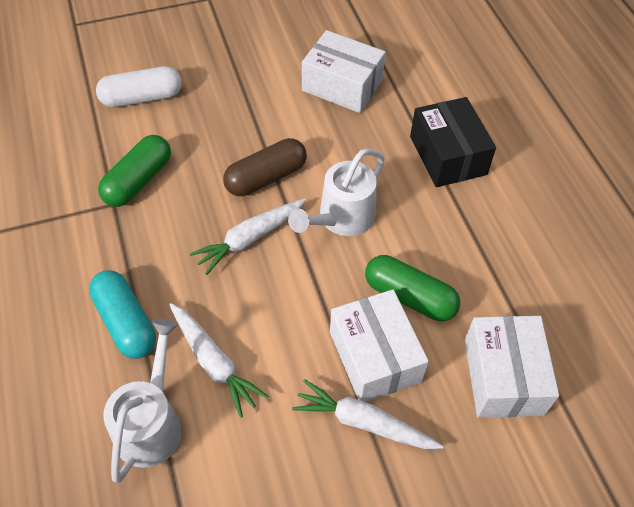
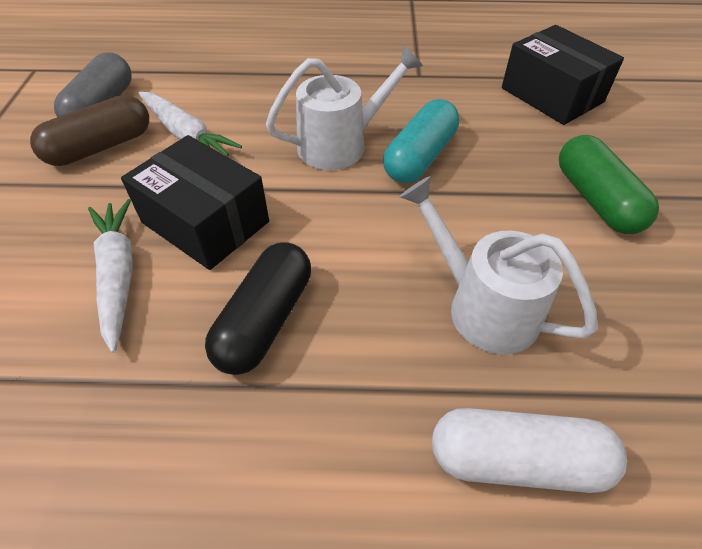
black box: 1 -> 2
black capsule: 0 -> 1
green capsule: 2 -> 1
grey capsule: 0 -> 1
white box: 3 -> 0
white carrot: 3 -> 2

